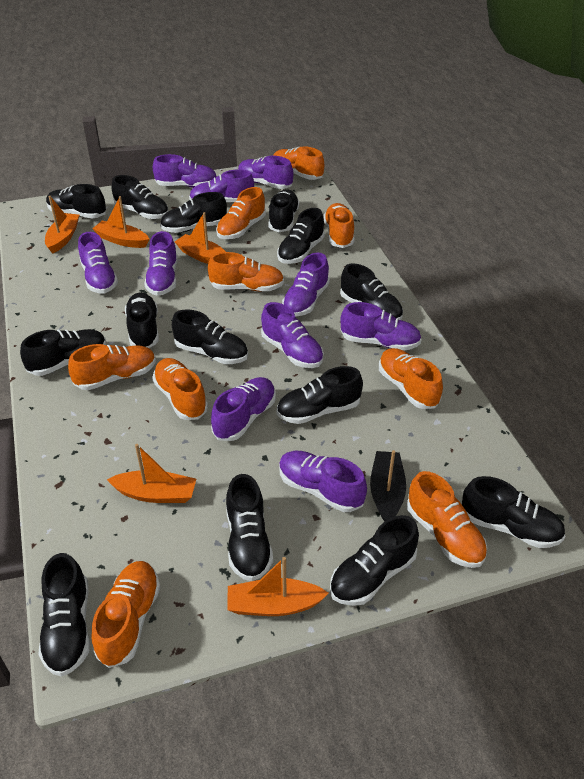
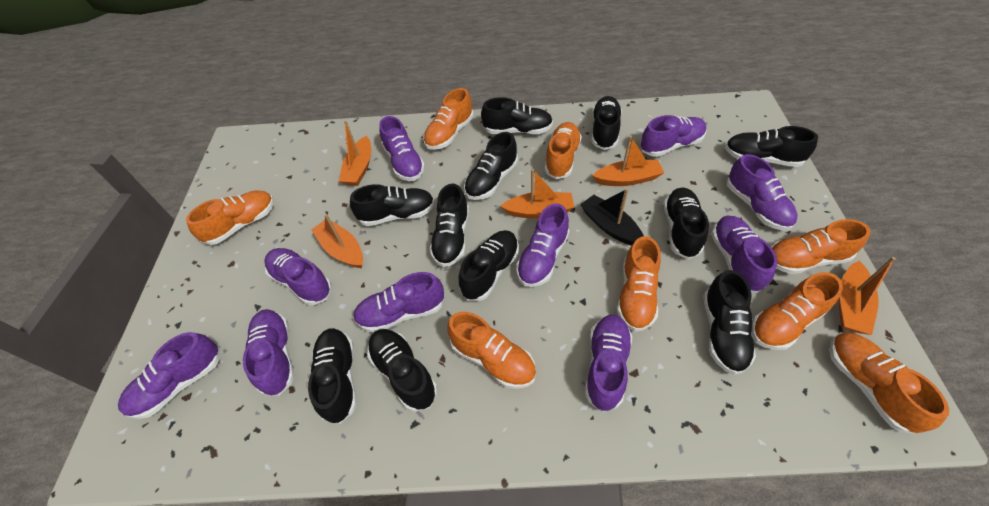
black shoe: 14 -> 11
orange shoe: 9 -> 8

